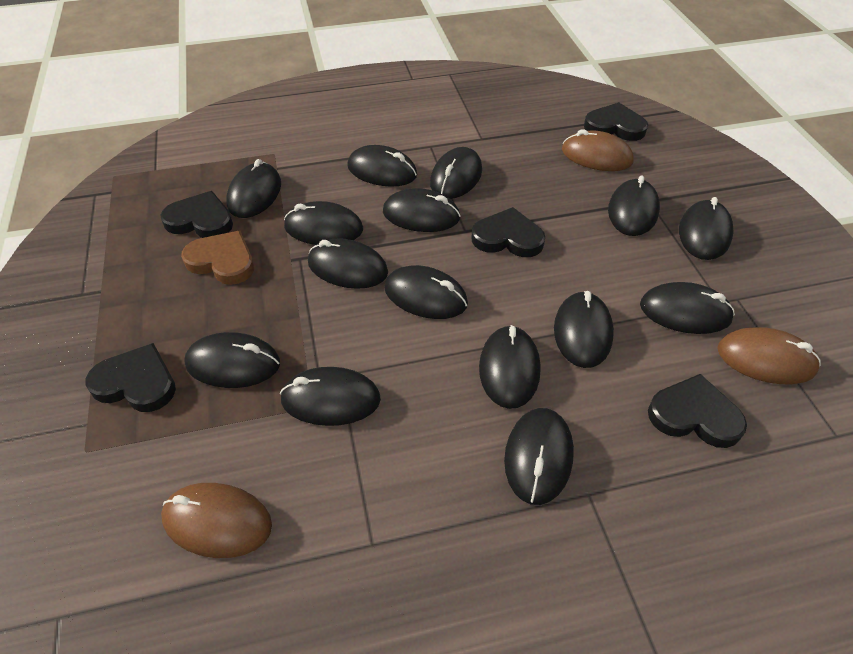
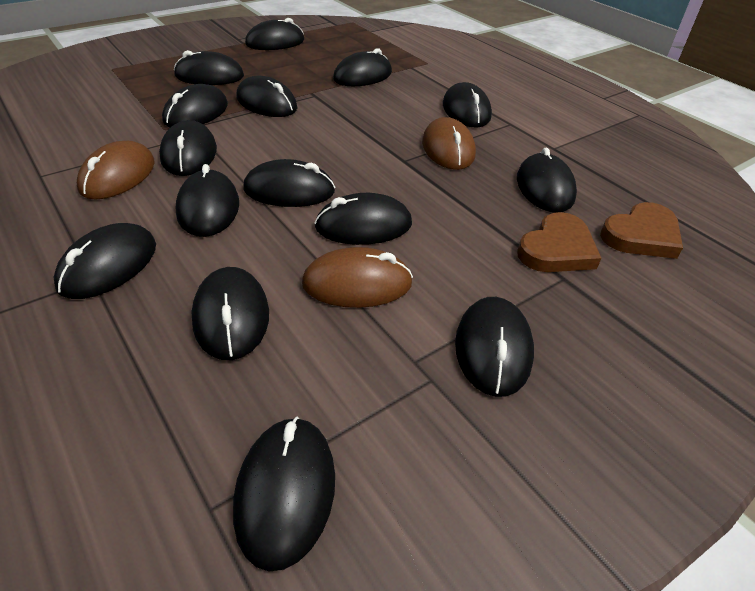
black heart: 5 -> 0
brown heart: 1 -> 2

